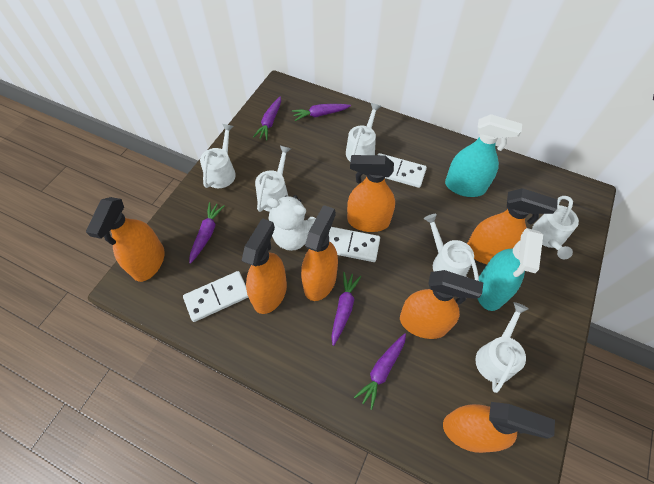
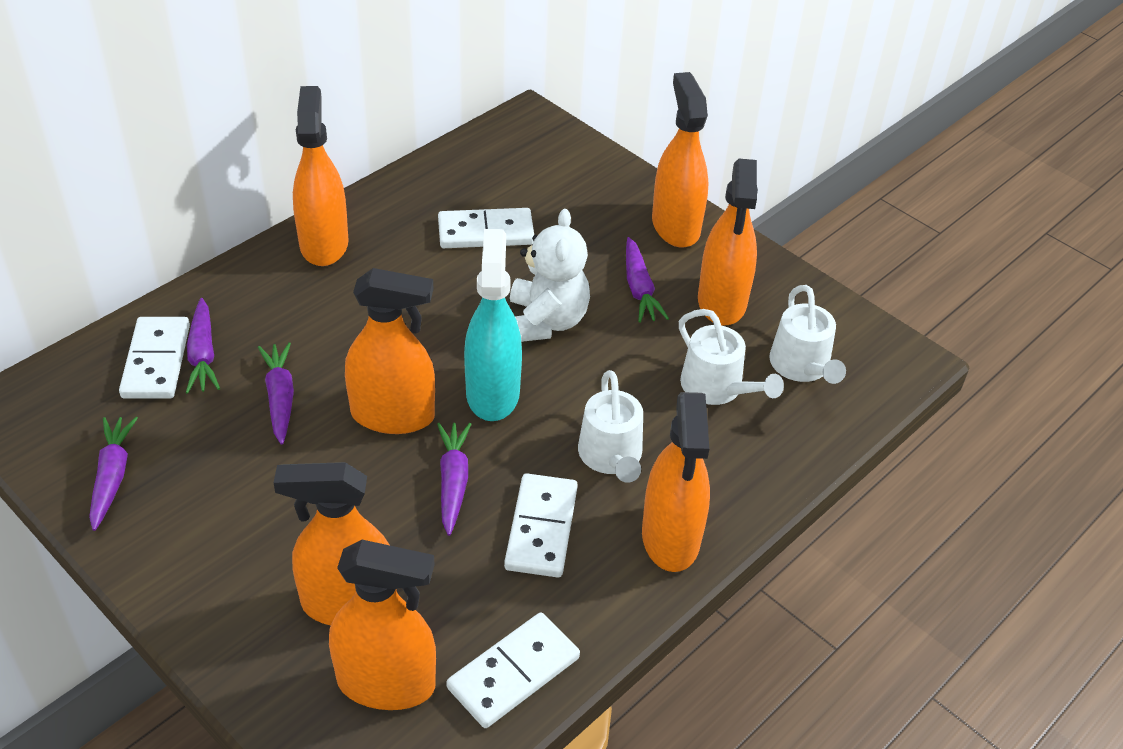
turquoise spray bottle: 2 -> 1
white domino: 3 -> 4
white watering can: 6 -> 3

